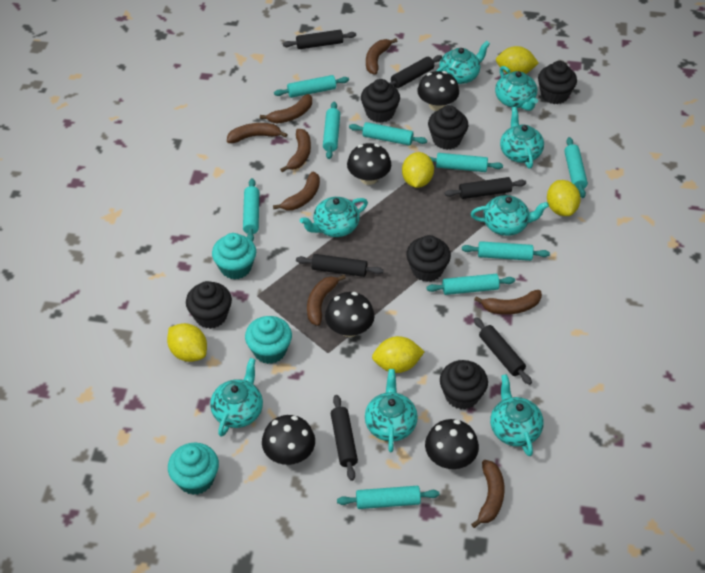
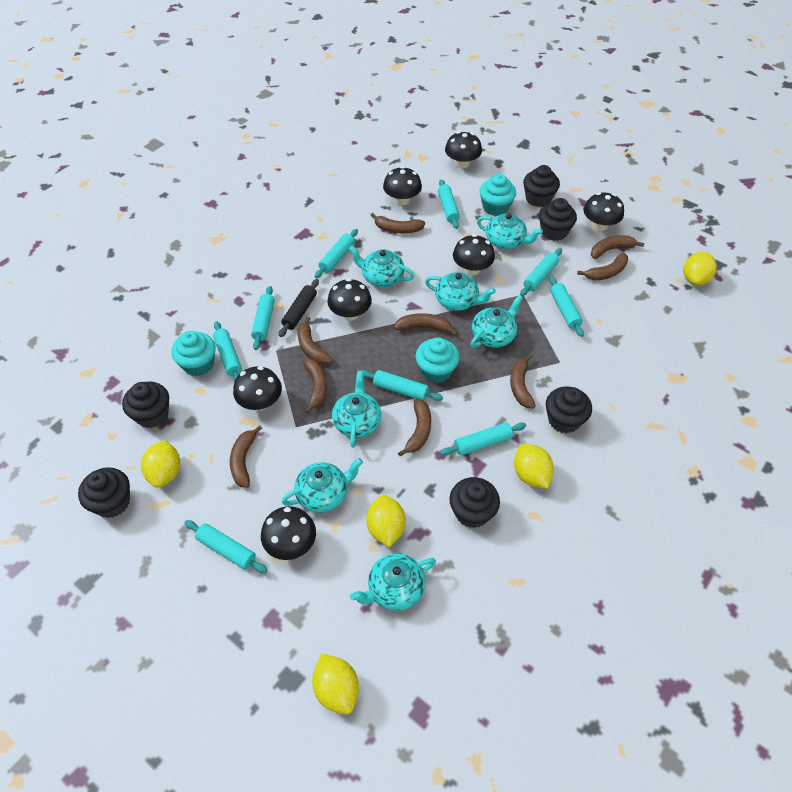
black mushroom: 5 -> 7
black rolling pin: 6 -> 1
brown banana: 8 -> 9
turquoise teapot: 8 -> 7

